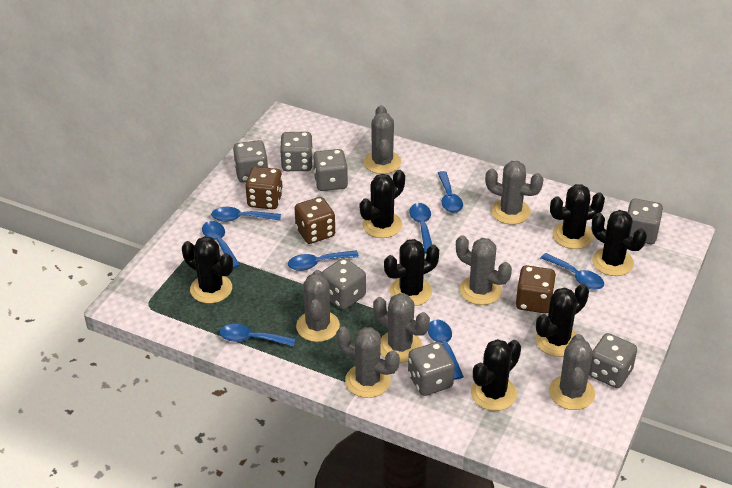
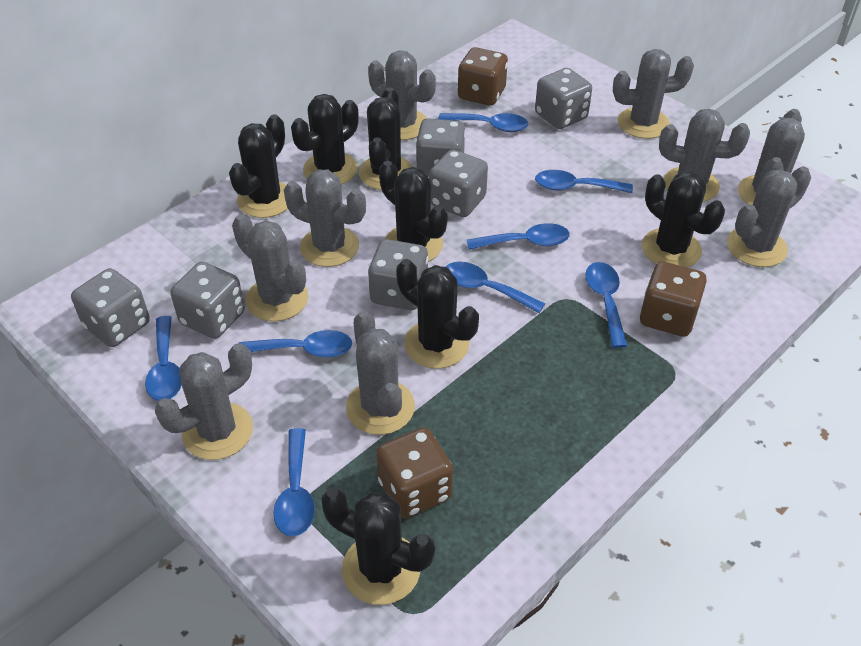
grey cactus: 7 -> 9
grey dice: 7 -> 6

